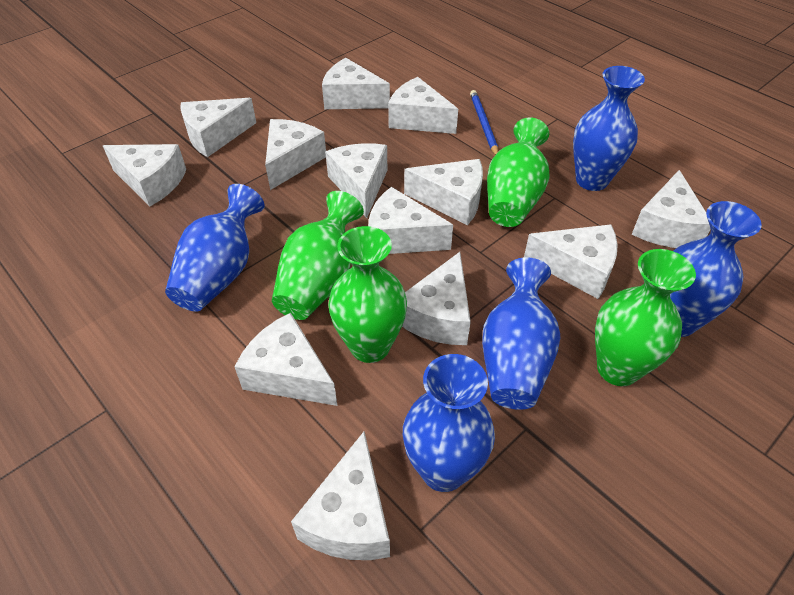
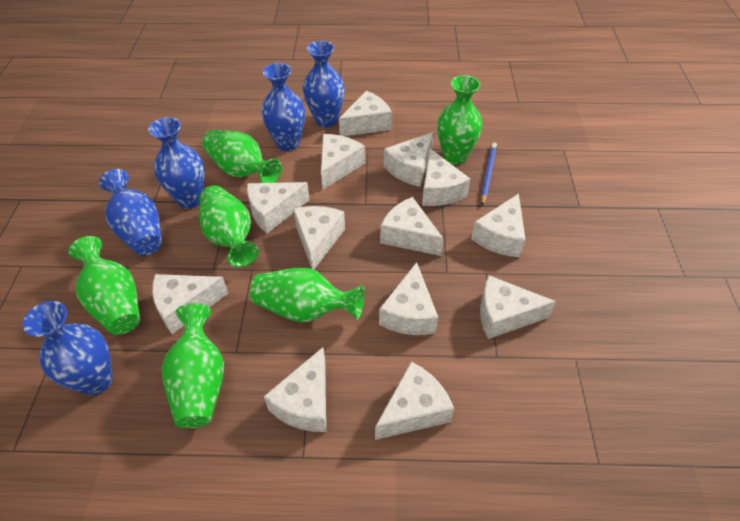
green vase: 4 -> 6

